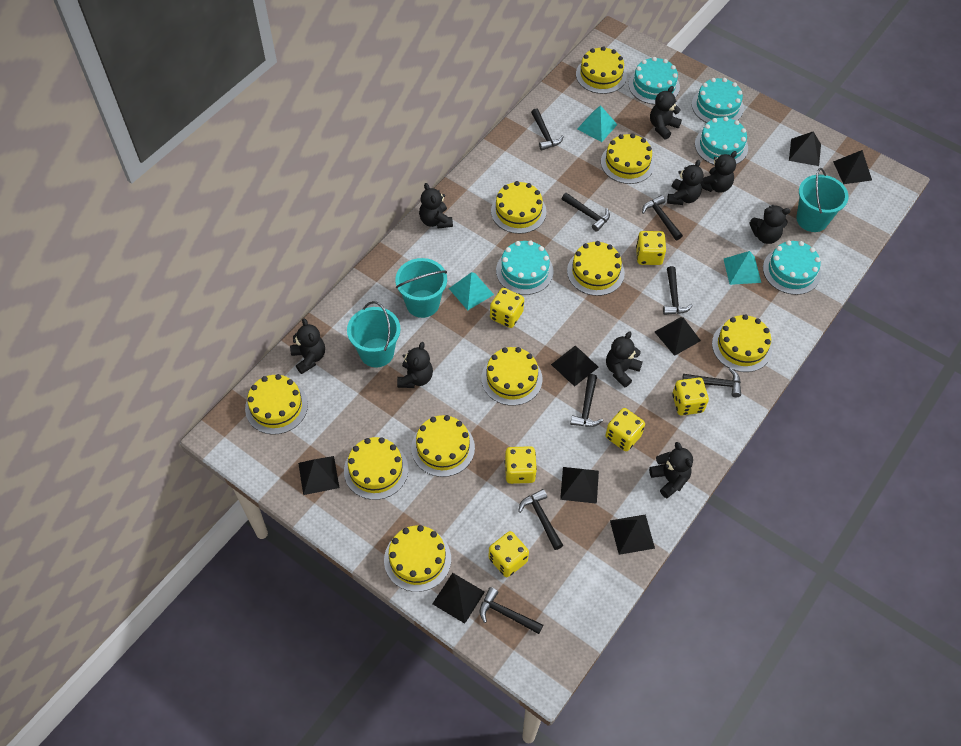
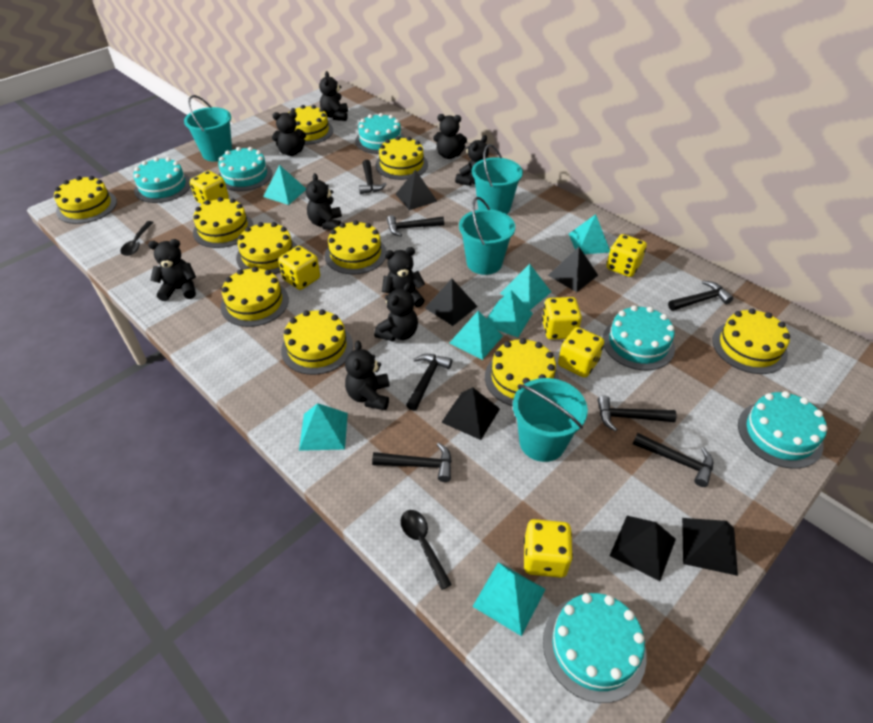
black hammer: 8 -> 7
black pyramid: 8 -> 6
black spoon: 0 -> 2
turquoise bucket: 3 -> 4
turquoise cake: 5 -> 6
turquoise pyramid: 3 -> 7

